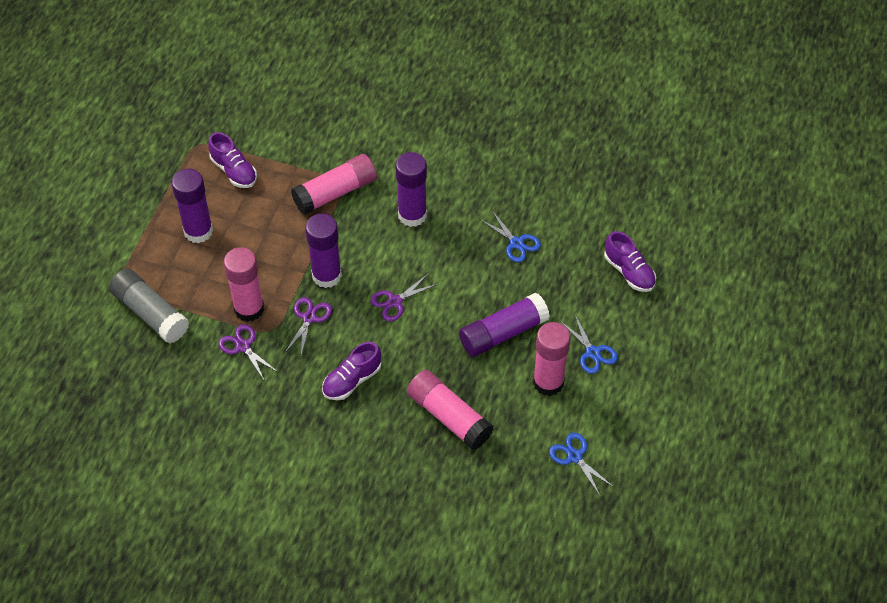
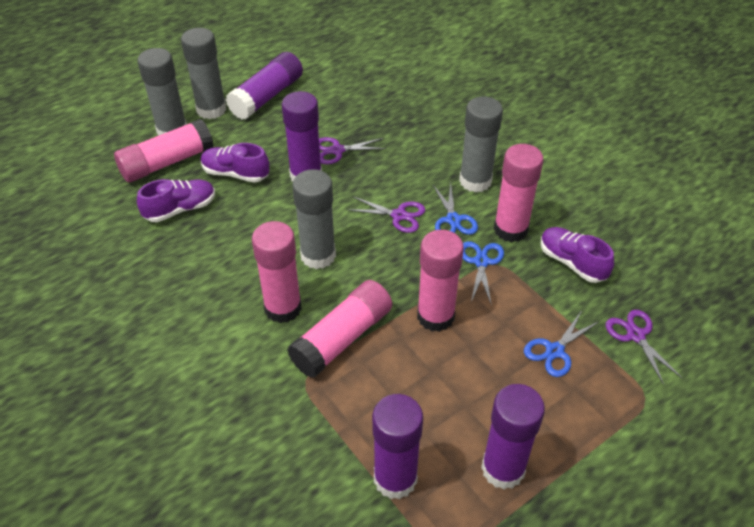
grey glue stick: 1 -> 4
pink glue stick: 4 -> 5

